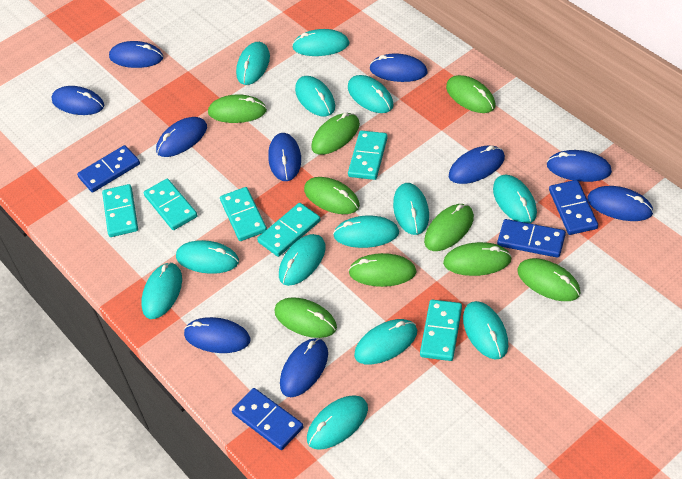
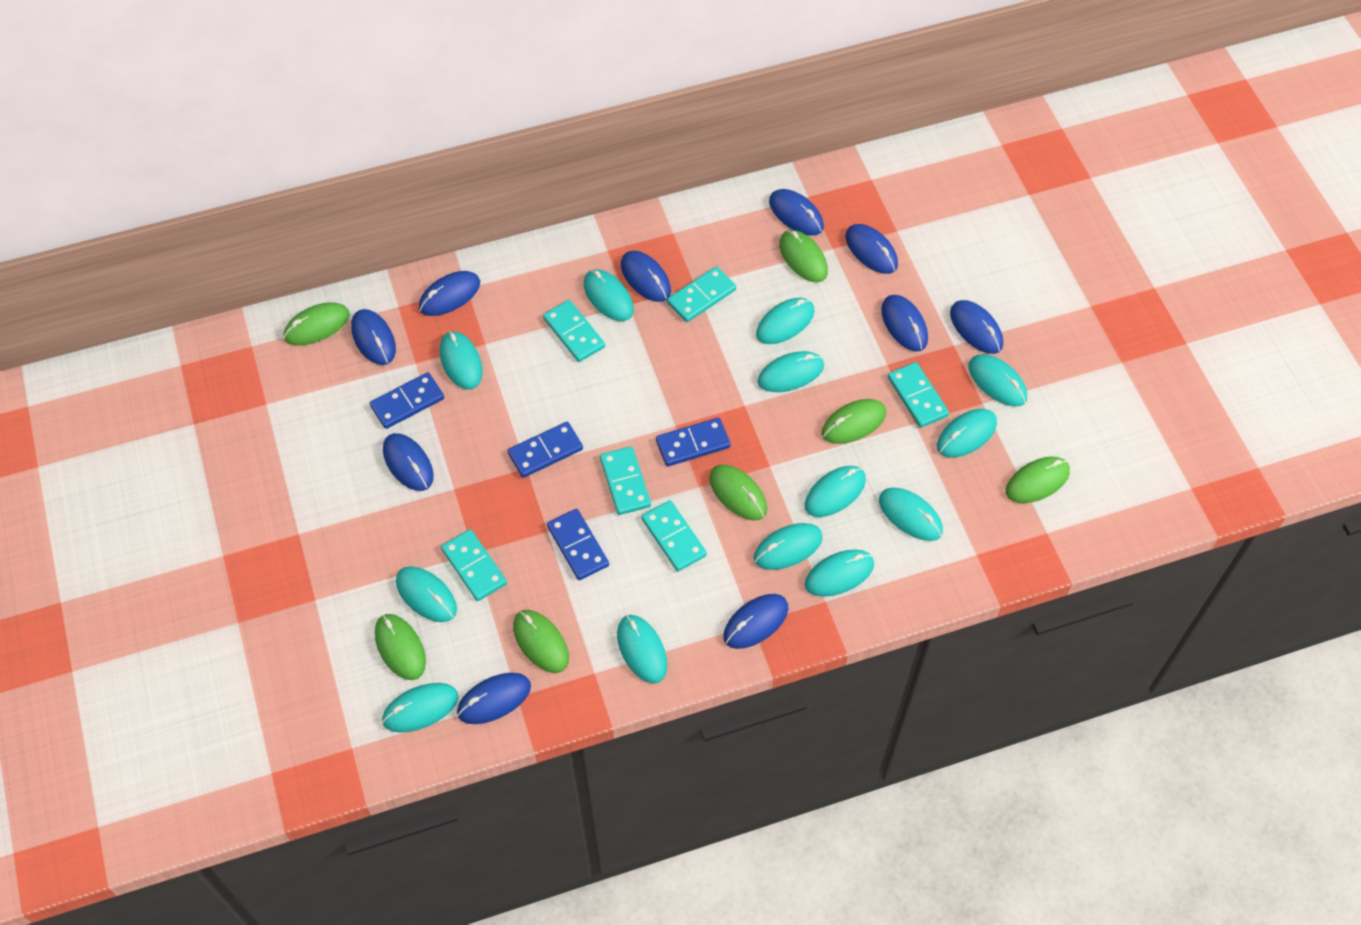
green mouse: 9 -> 7

